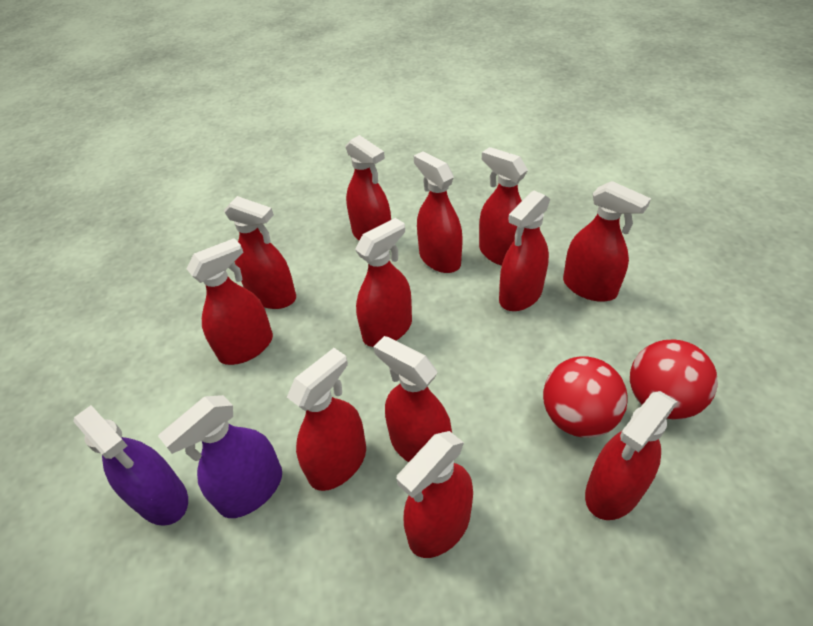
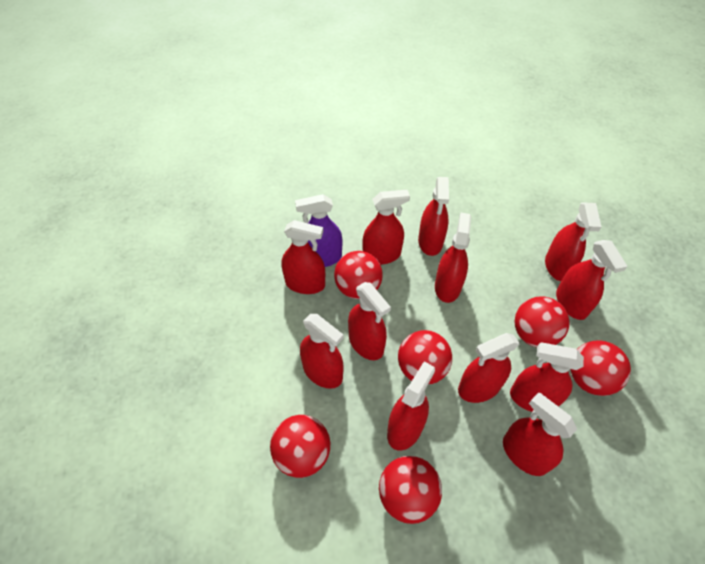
purple spray bottle: 2 -> 1
red ball: 2 -> 6

